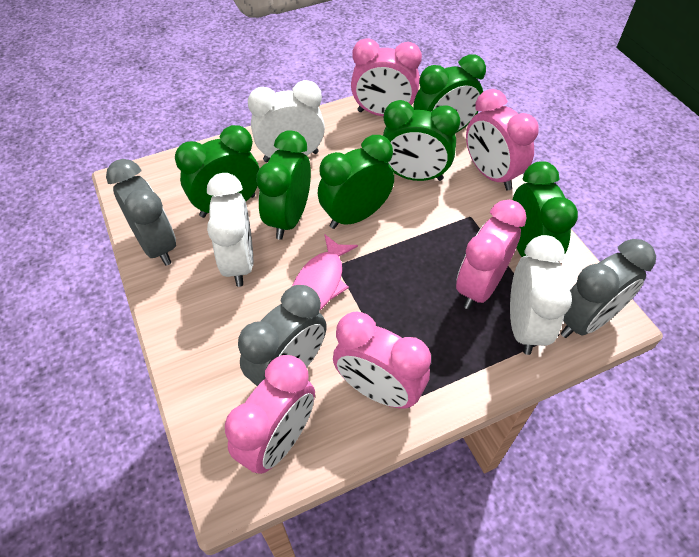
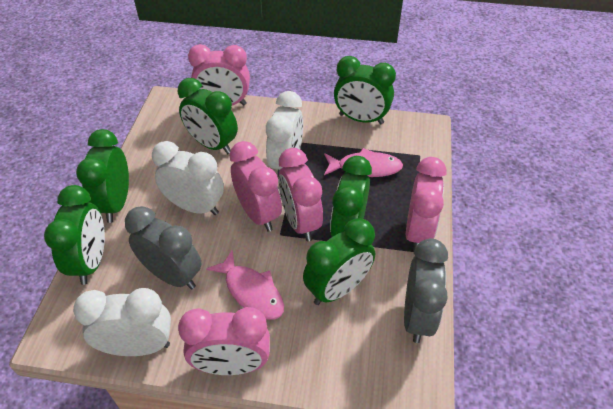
grey clock: 3 -> 2
pink fish: 1 -> 2

